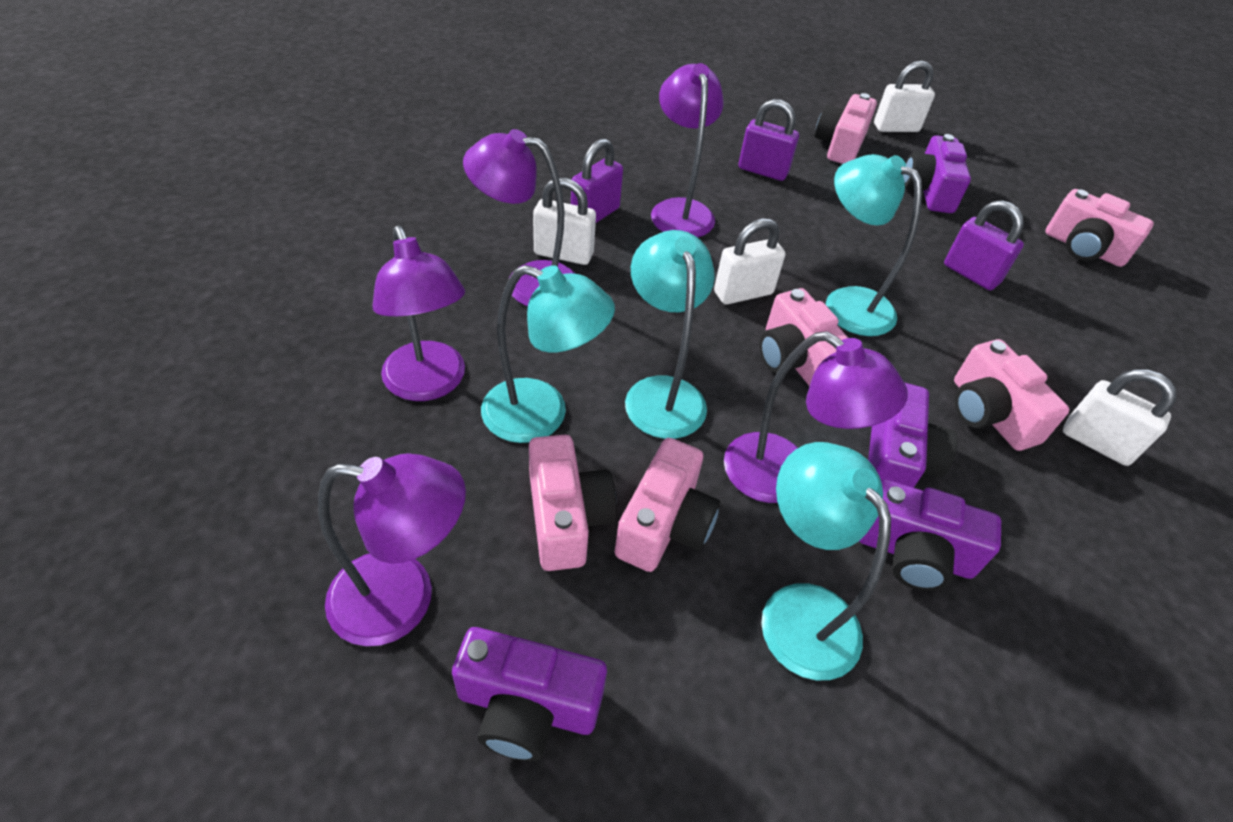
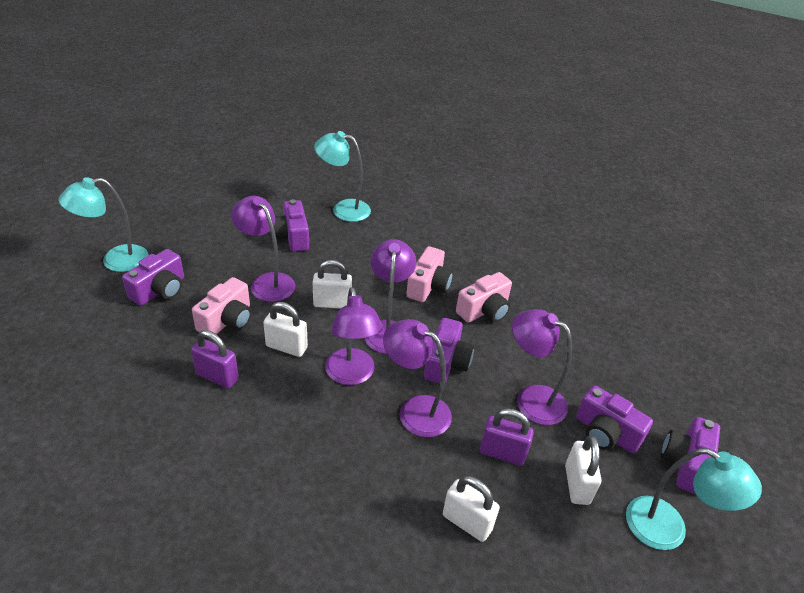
pink camera: 6 -> 3
purple camera: 4 -> 5
purple padlock: 3 -> 2
turquoise lamp: 4 -> 3

